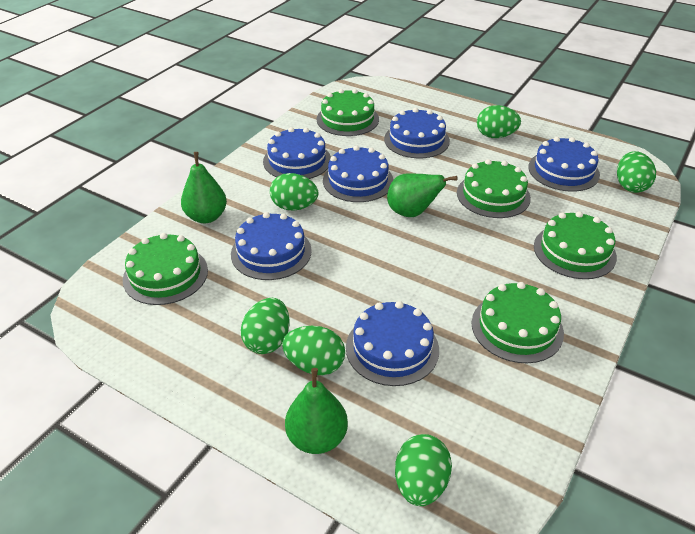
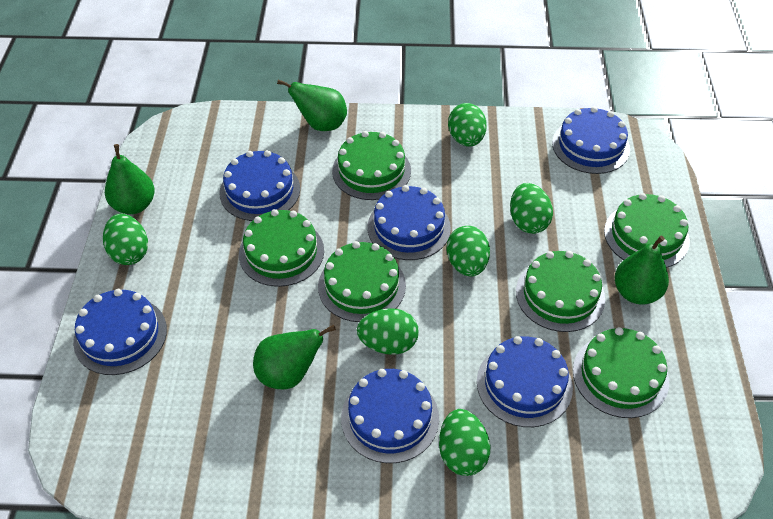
green cake: 5 -> 6
green pear: 3 -> 4

